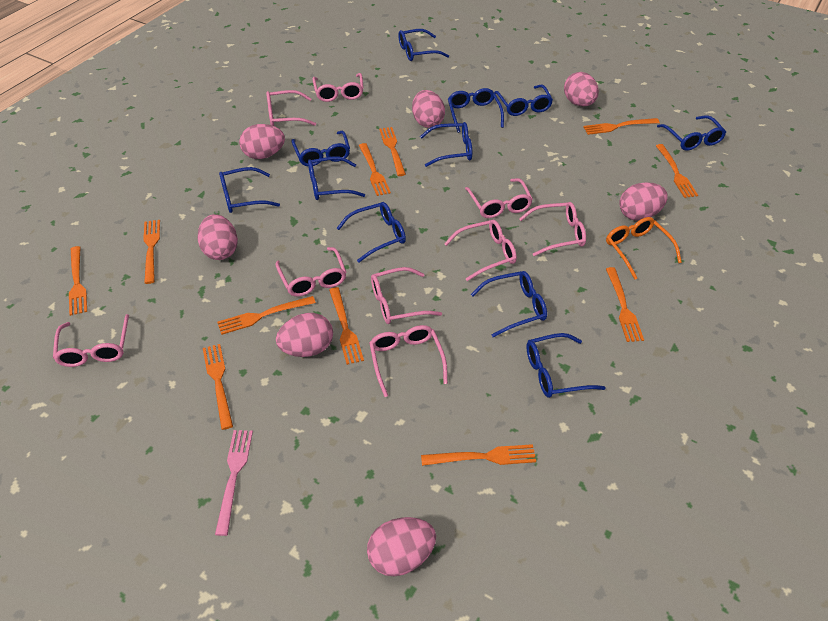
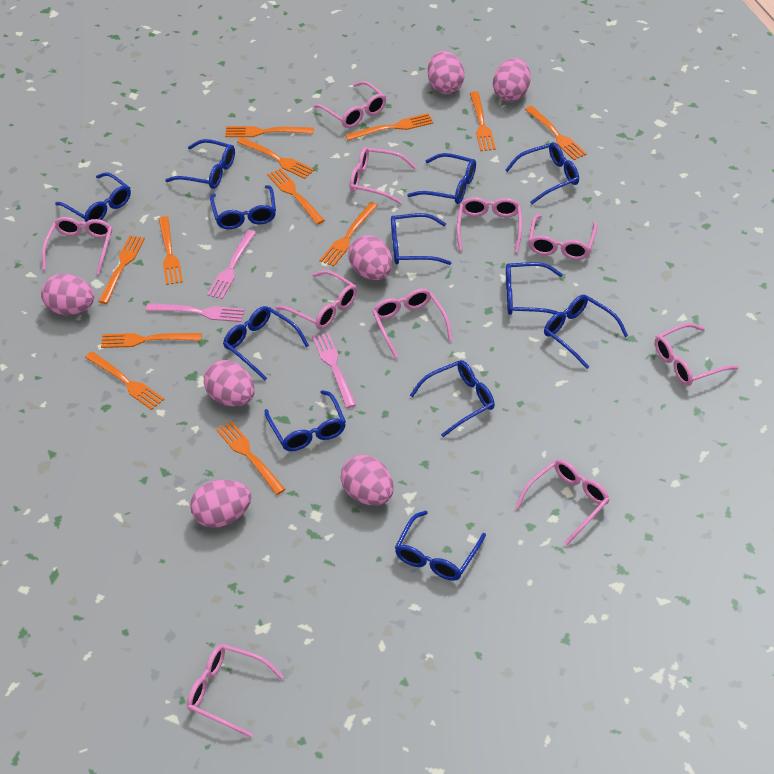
blue glasses: 11 -> 12
orange fork: 11 -> 12
orange glasses: 1 -> 0
pink fork: 1 -> 3
pink glasses: 9 -> 10

